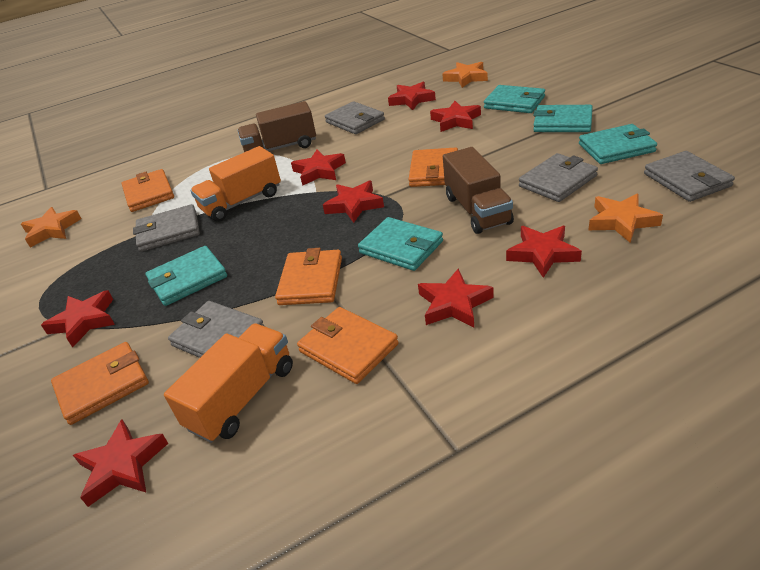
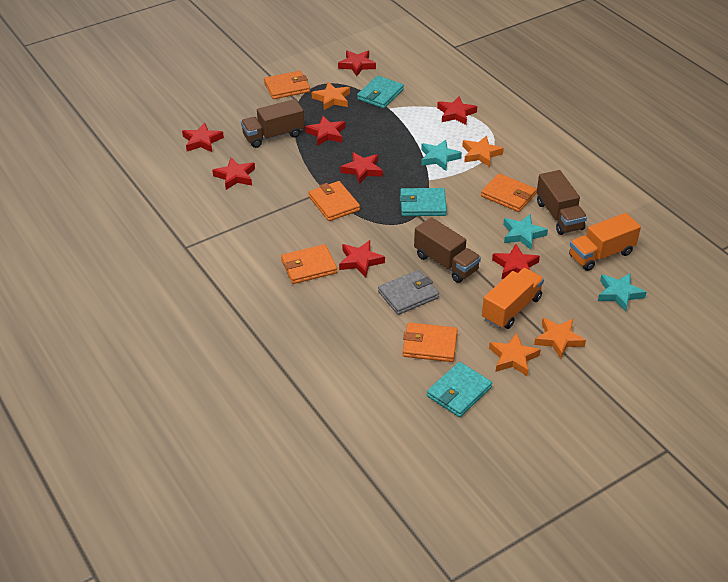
brown truck: 2 -> 3
grey wallet: 5 -> 1
orange star: 3 -> 4
turquoise star: 0 -> 3
turquoise wallet: 5 -> 3

